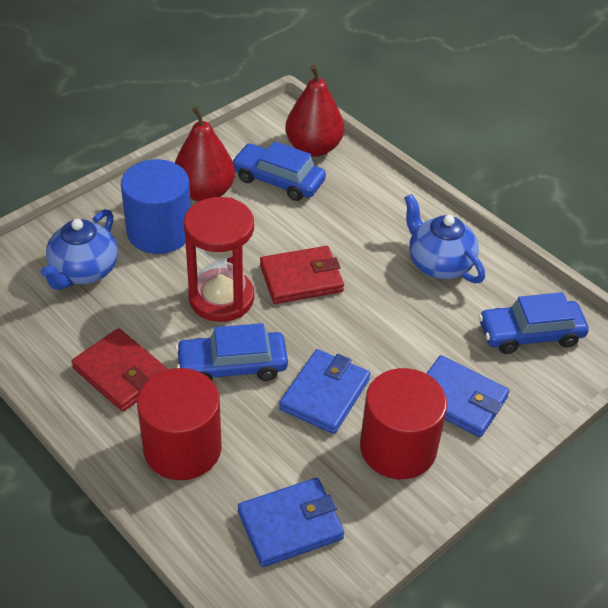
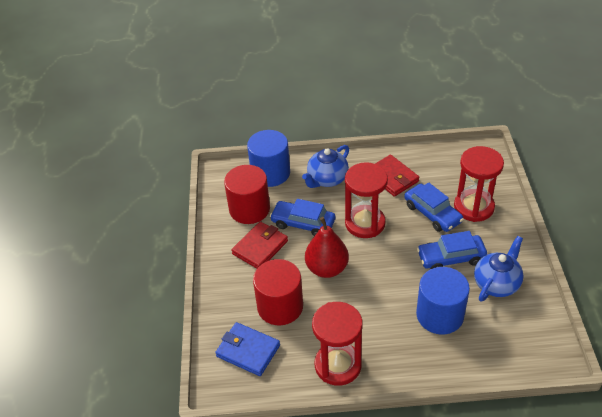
blue cylinder: 1 -> 2
blue wallet: 3 -> 1
red hourglass: 1 -> 3
red pear: 2 -> 1

